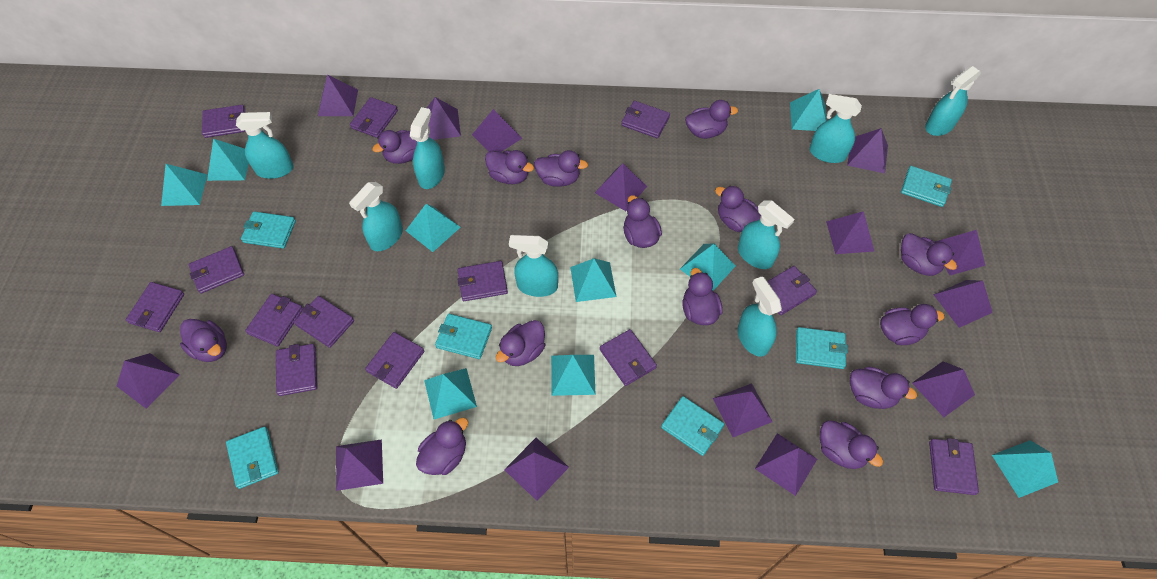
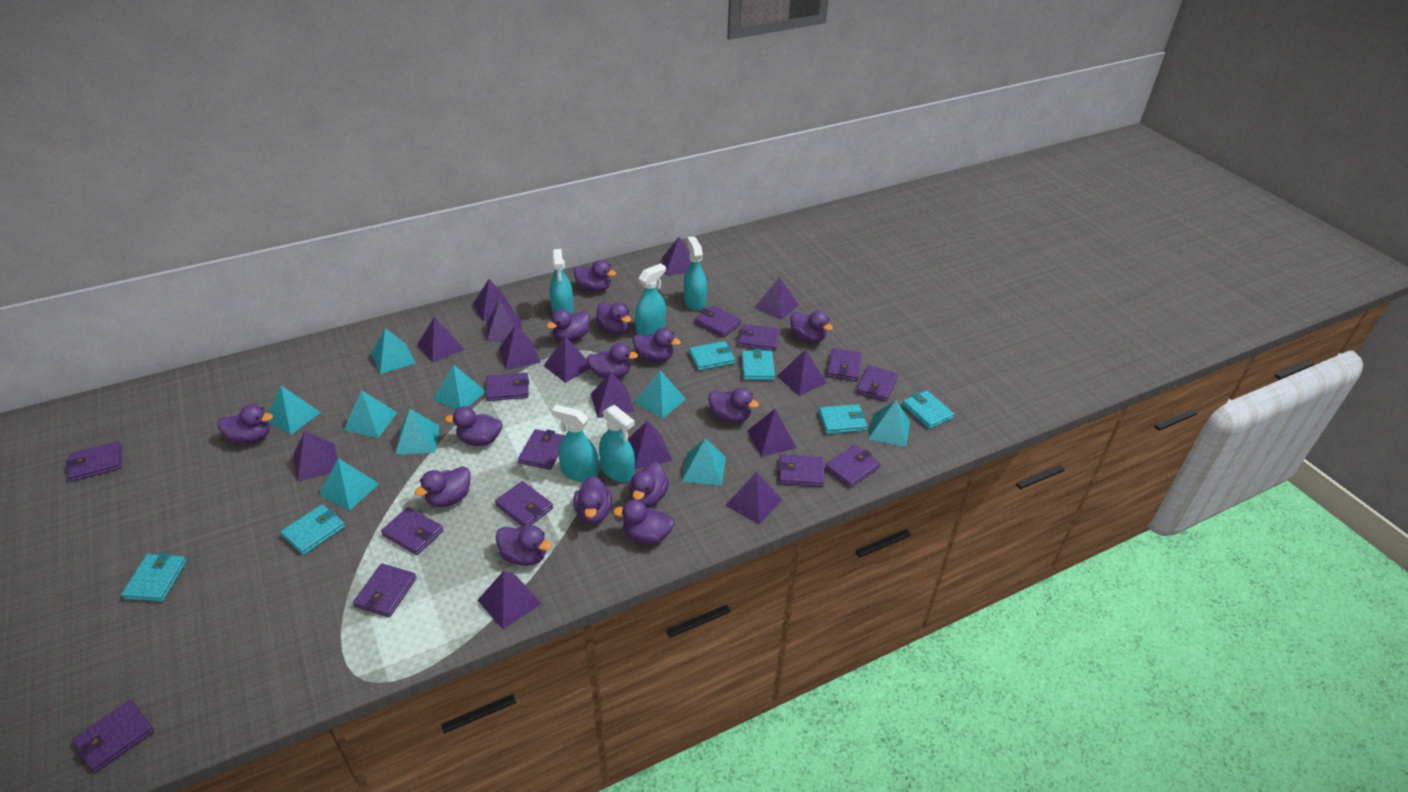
turquoise spray bottle: 8 -> 5

